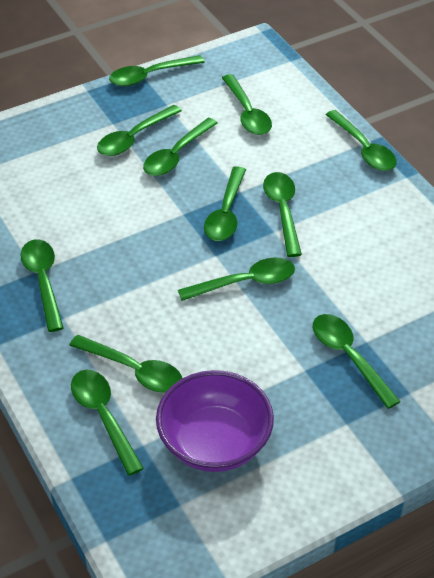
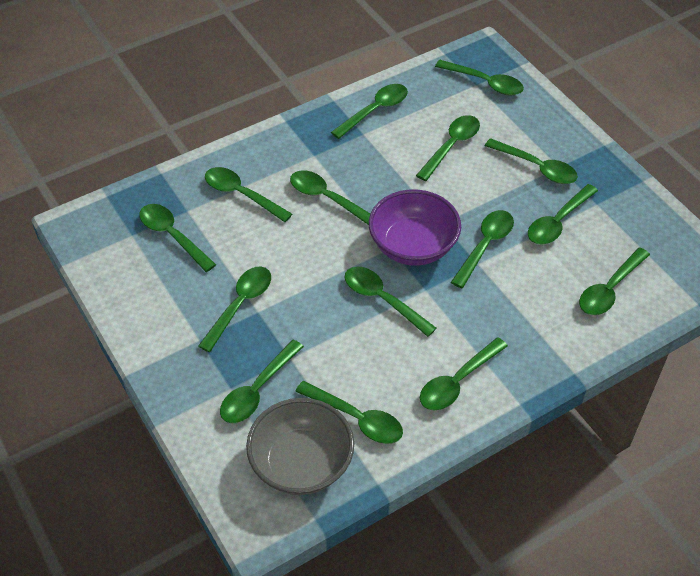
green spoon: 12 -> 15
grey bowl: 0 -> 1

